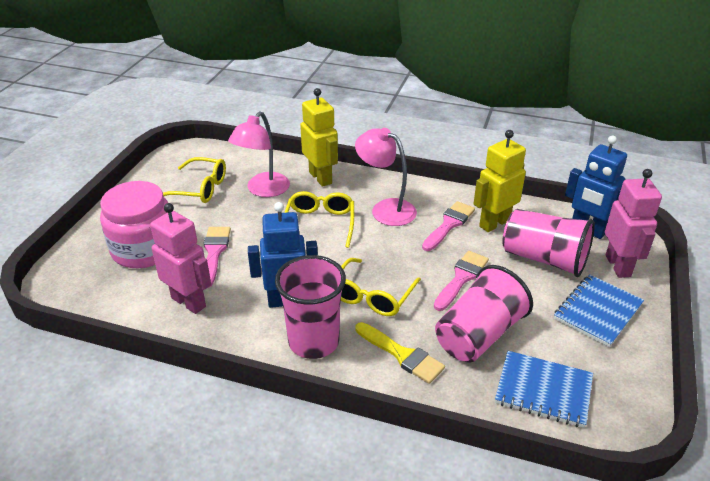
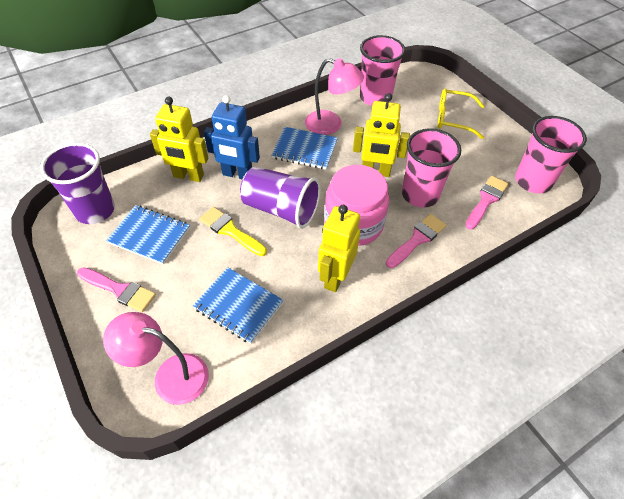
blue notebook: 2 -> 3
blue robot: 2 -> 1
pink robot: 2 -> 0
purple cup: 0 -> 2
yellow glasses: 3 -> 1
yellow robot: 2 -> 3

